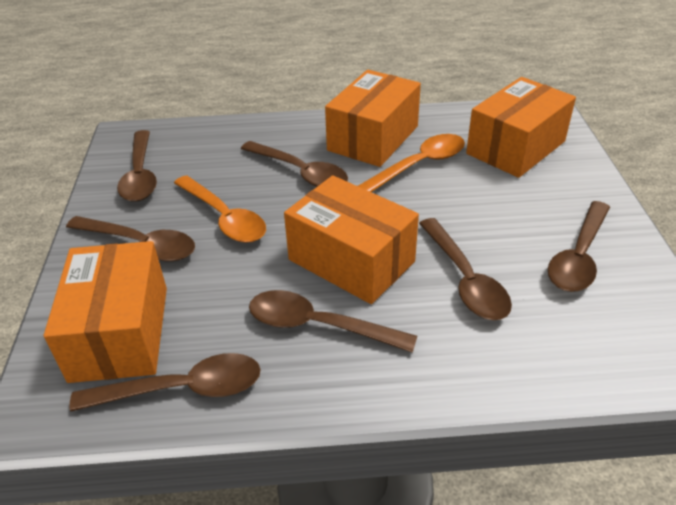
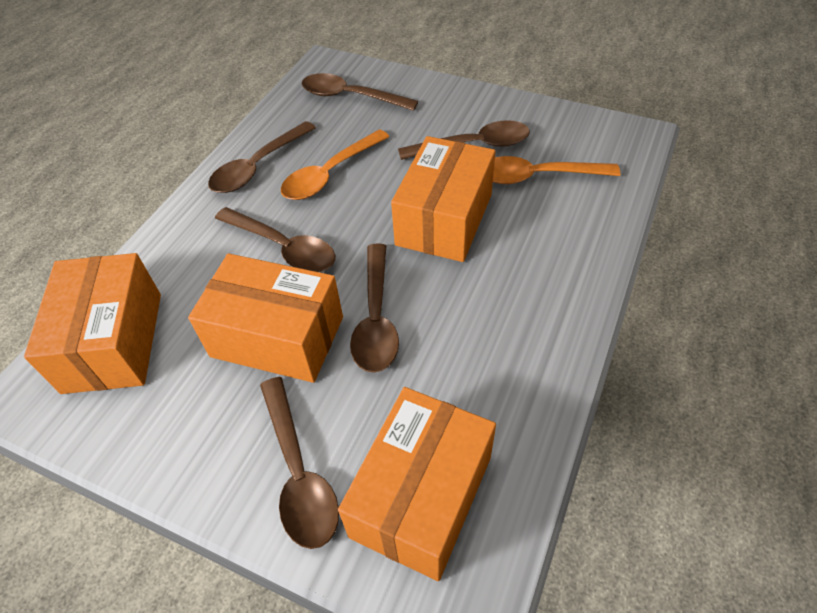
brown spoon: 7 -> 6

